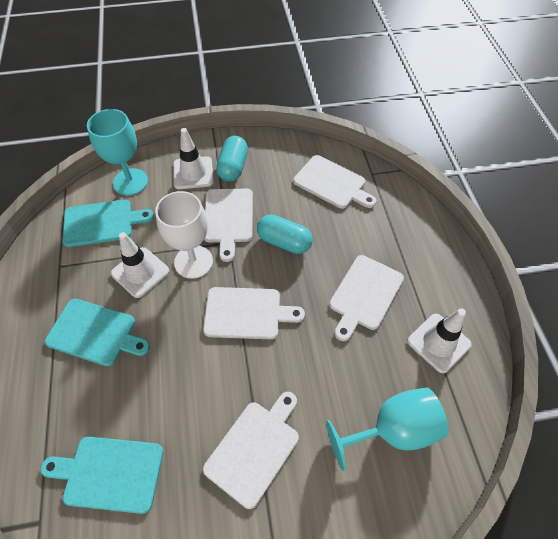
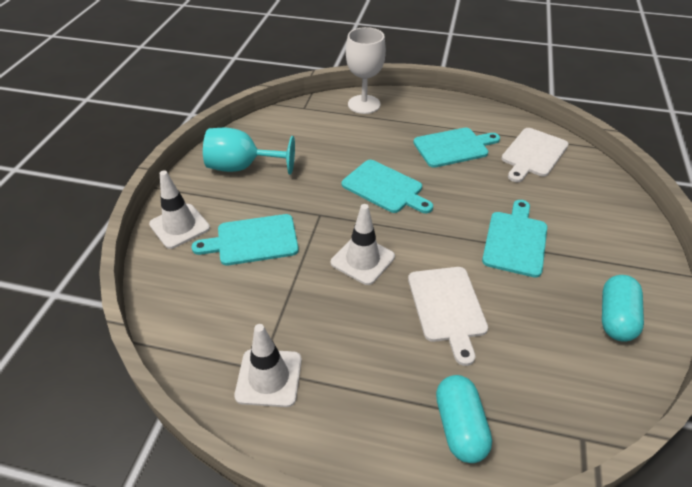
turquoise cutting board: 3 -> 4
turquoise goblet: 2 -> 1
white cutting board: 5 -> 2

